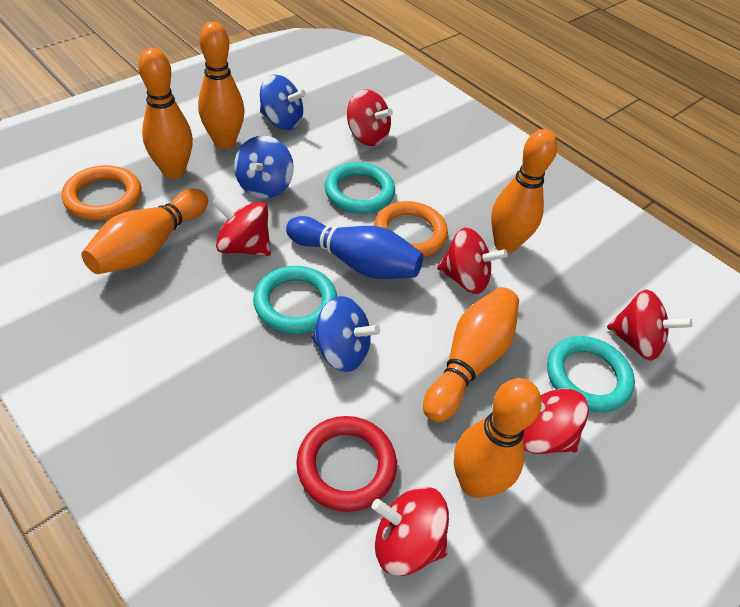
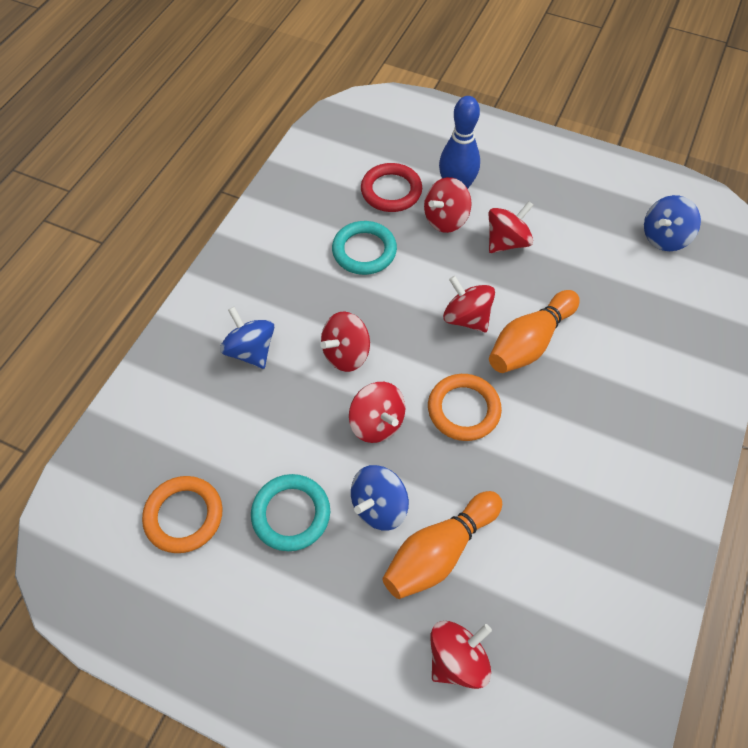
orange bowling pin: 6 -> 2
turquoise ring: 3 -> 2

